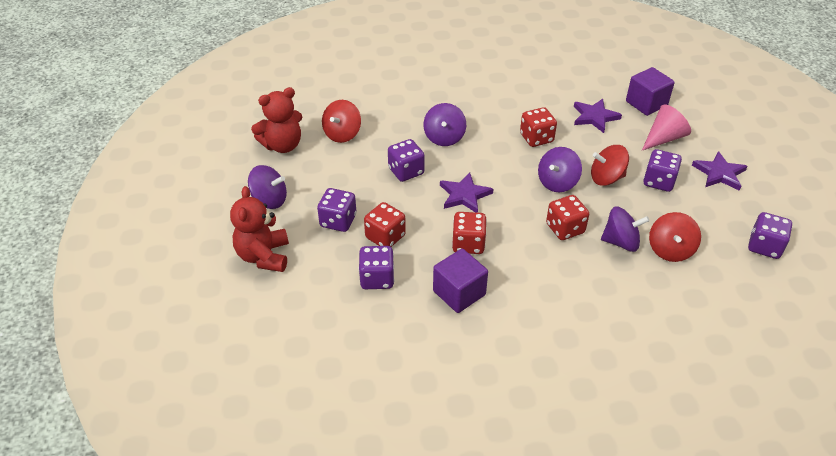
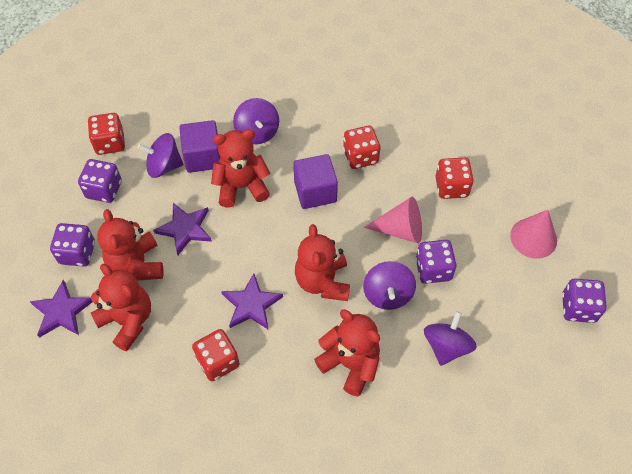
pink cone: 1 -> 2
purple dice: 5 -> 4
red spinning top: 3 -> 0
red teddy bear: 2 -> 5

